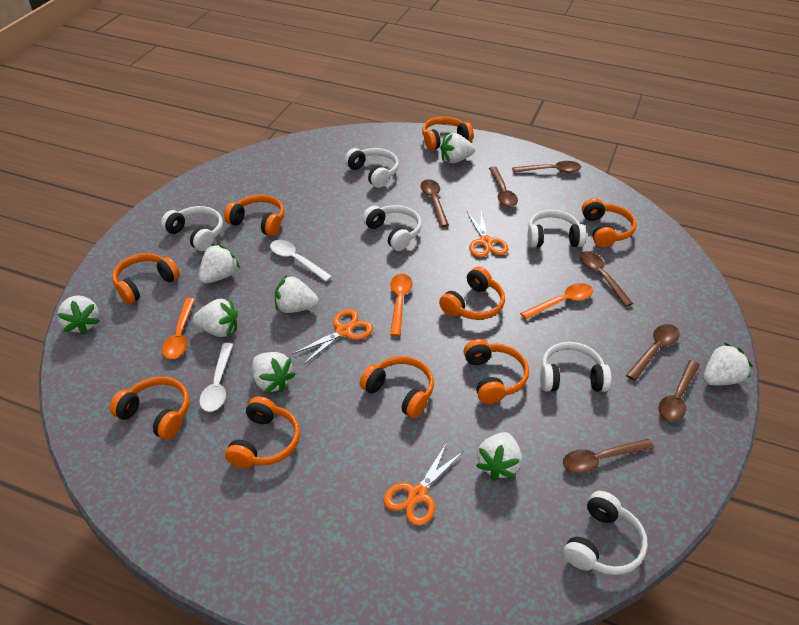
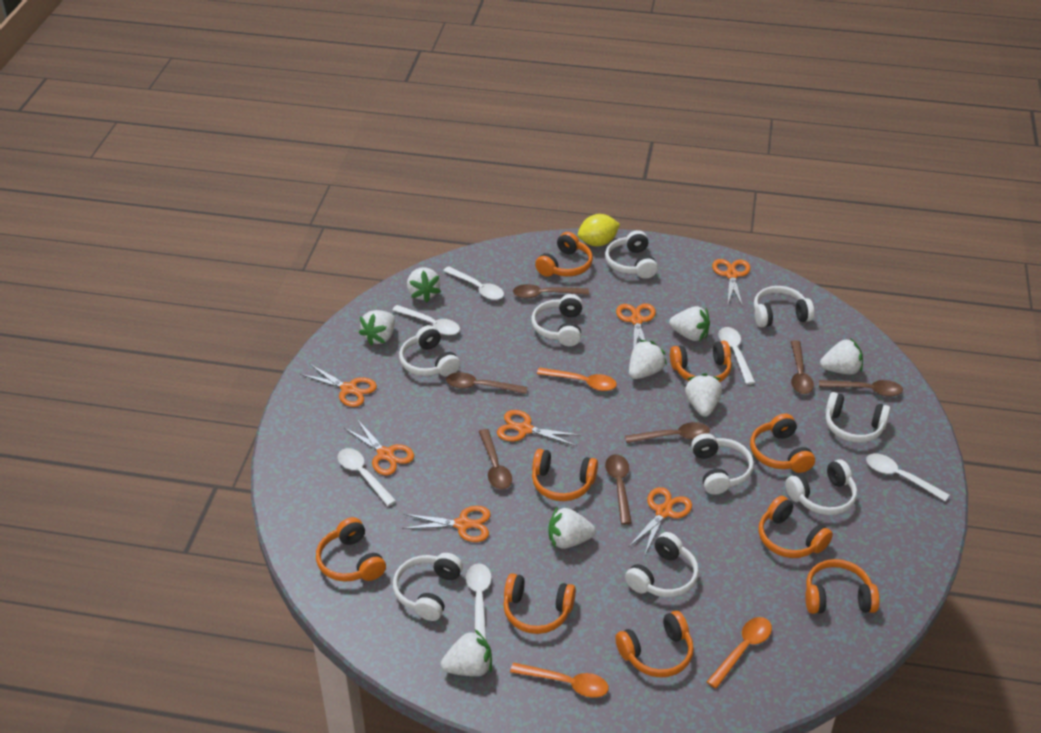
orange scissors: 3 -> 7
white headphones: 6 -> 9
white spoon: 2 -> 6
yellow lemon: 0 -> 1

